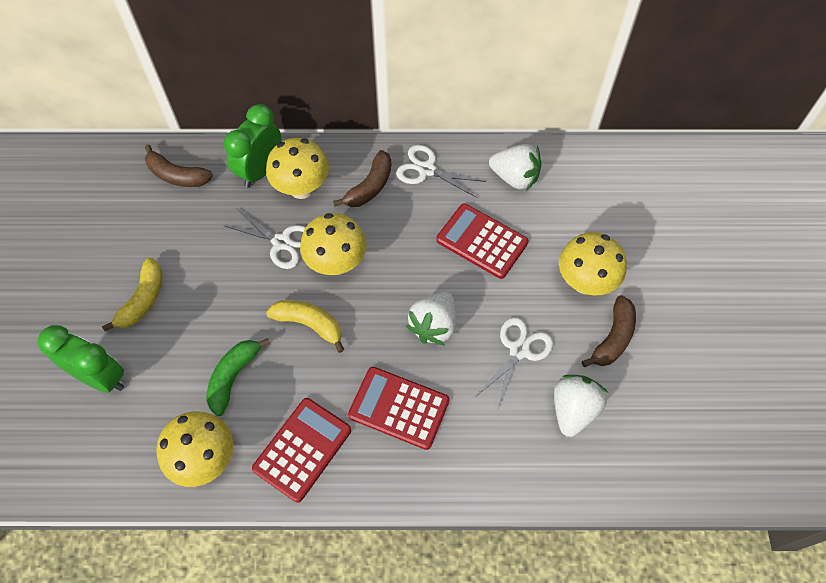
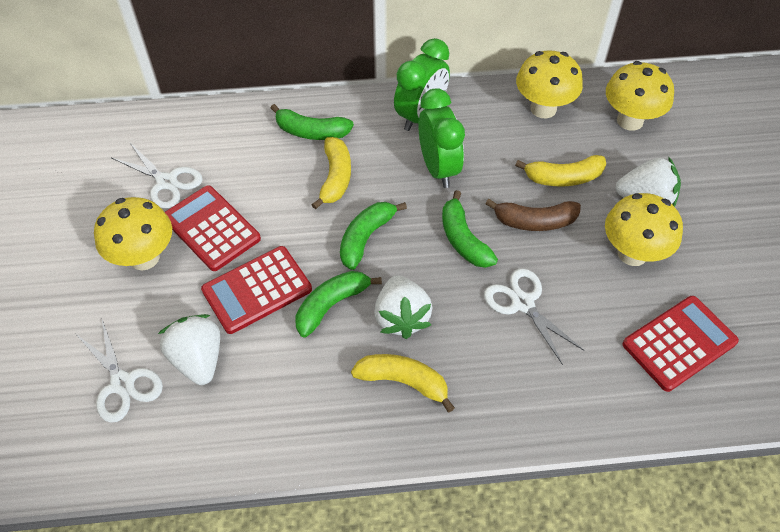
brown banana: 3 -> 1
green banana: 1 -> 4
yellow banana: 2 -> 3

